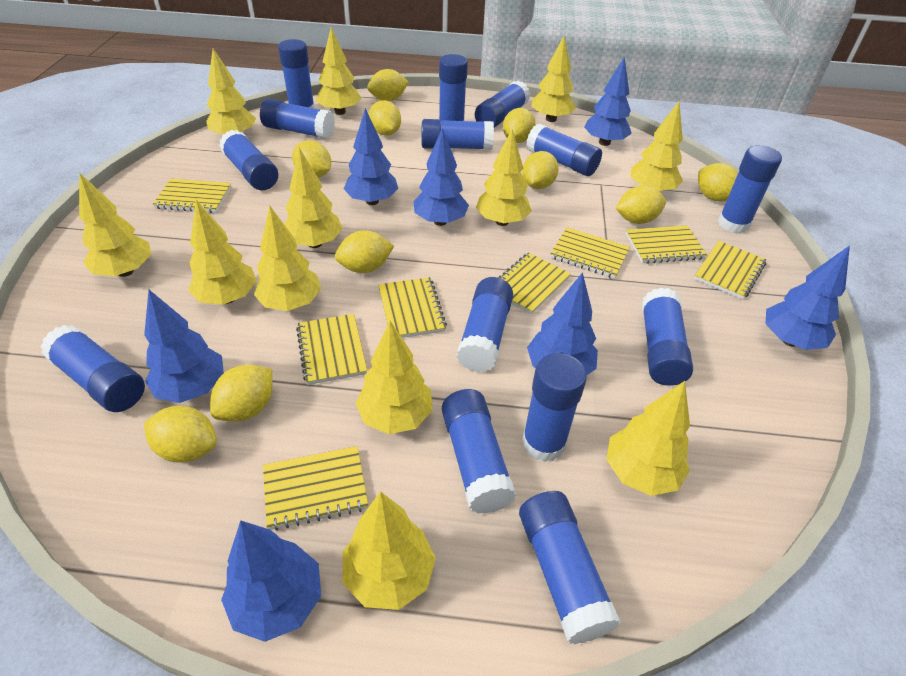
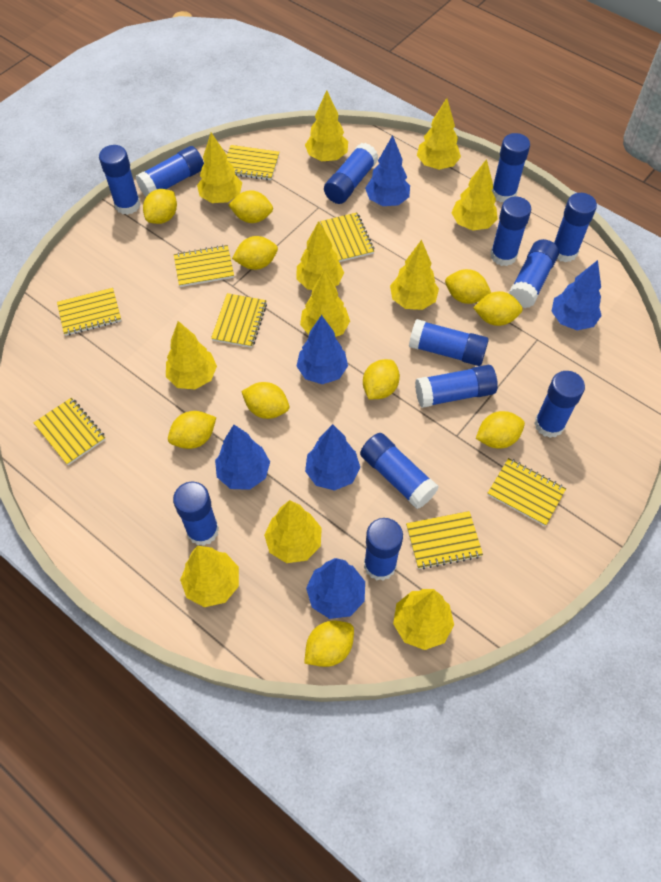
blue glue stick: 14 -> 13
blue tree: 7 -> 6
yellow tree: 12 -> 11

